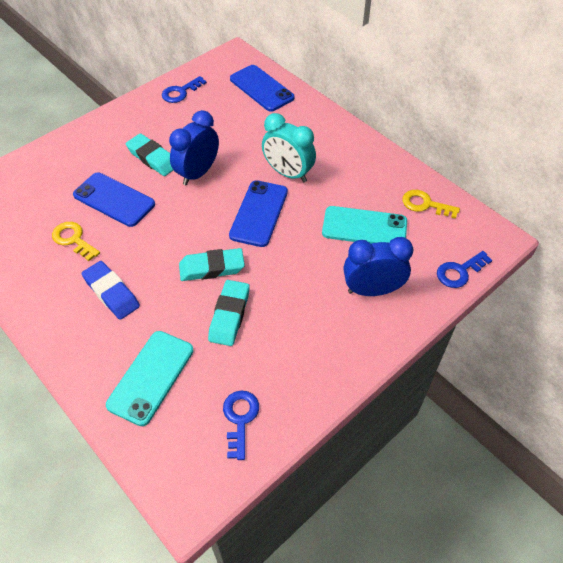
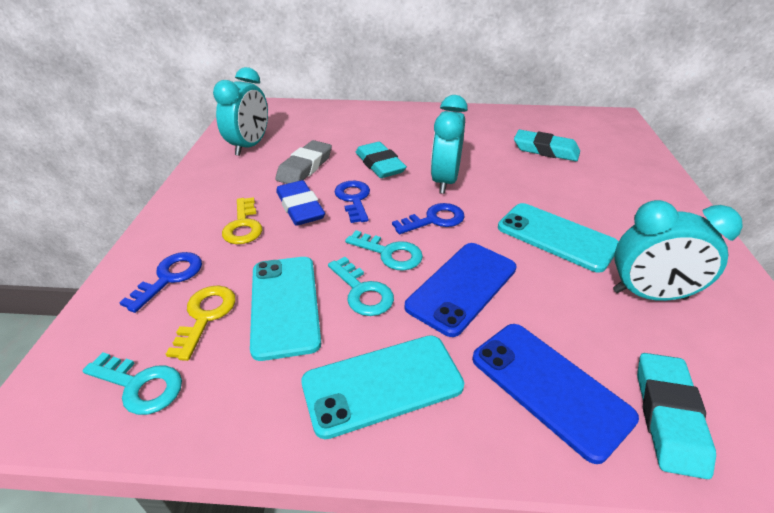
blue clock: 2 -> 0
blue phone: 3 -> 2
grey eraser: 0 -> 1
turquoise clock: 1 -> 3
turquoise key: 0 -> 3
turquoise phone: 2 -> 3

